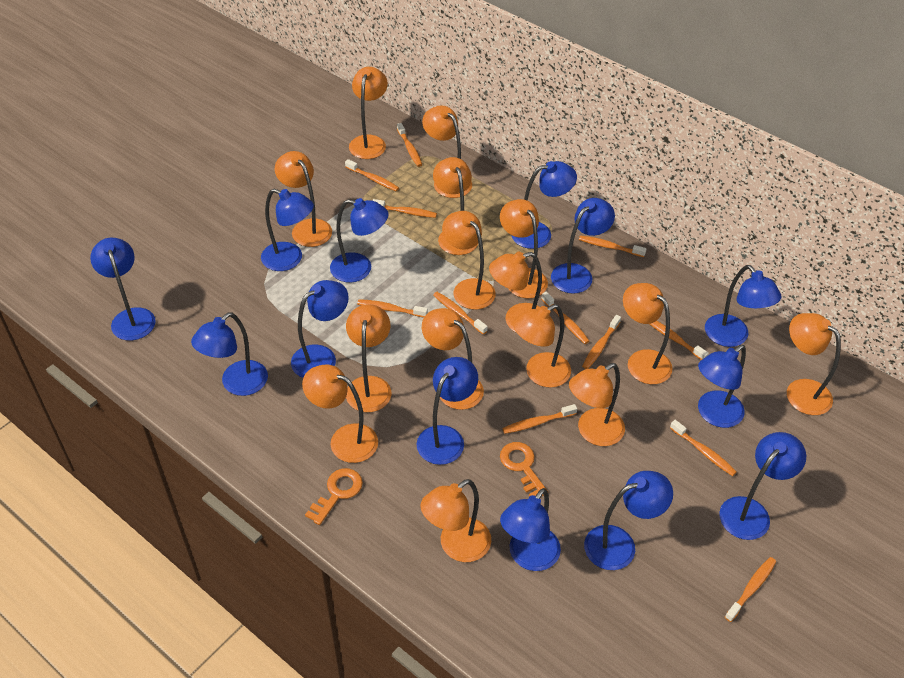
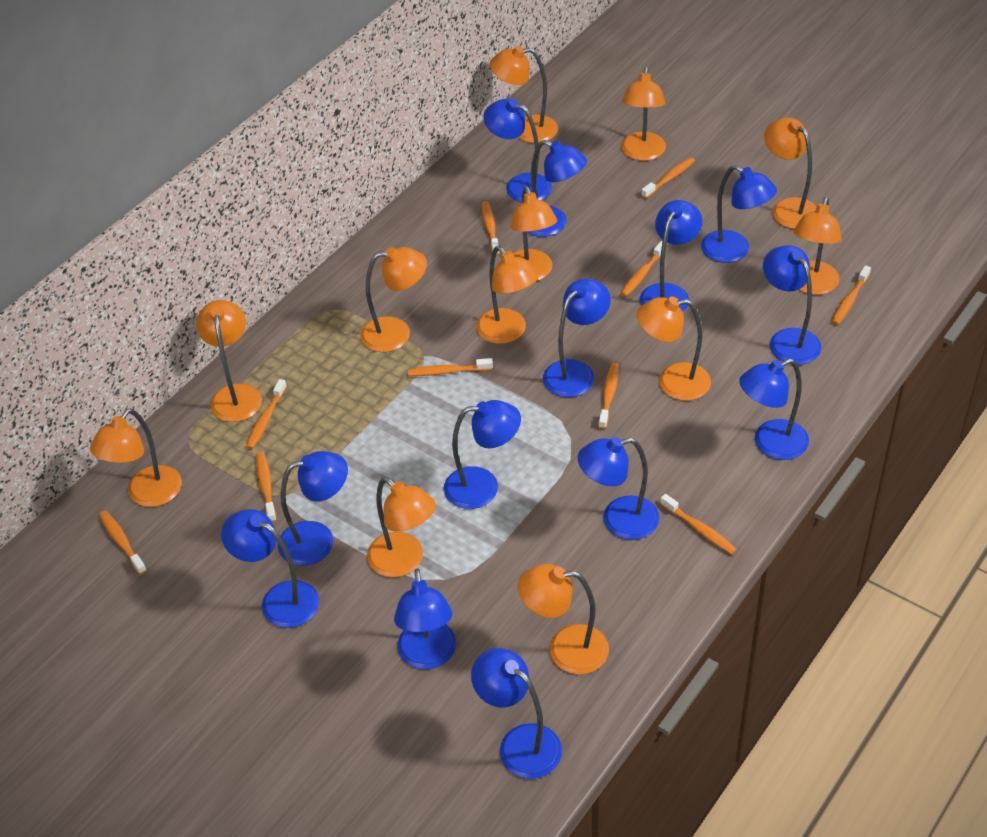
orange key: 2 -> 0
orange lamp: 15 -> 12
orange toothbrush: 12 -> 10

